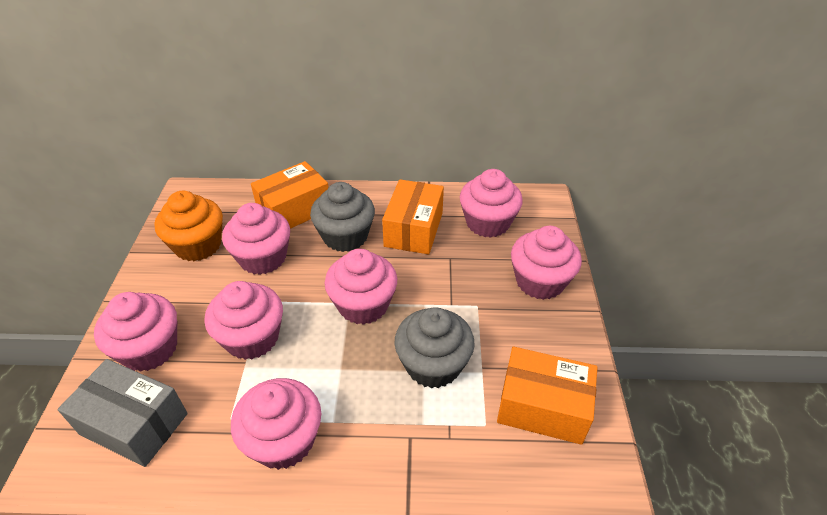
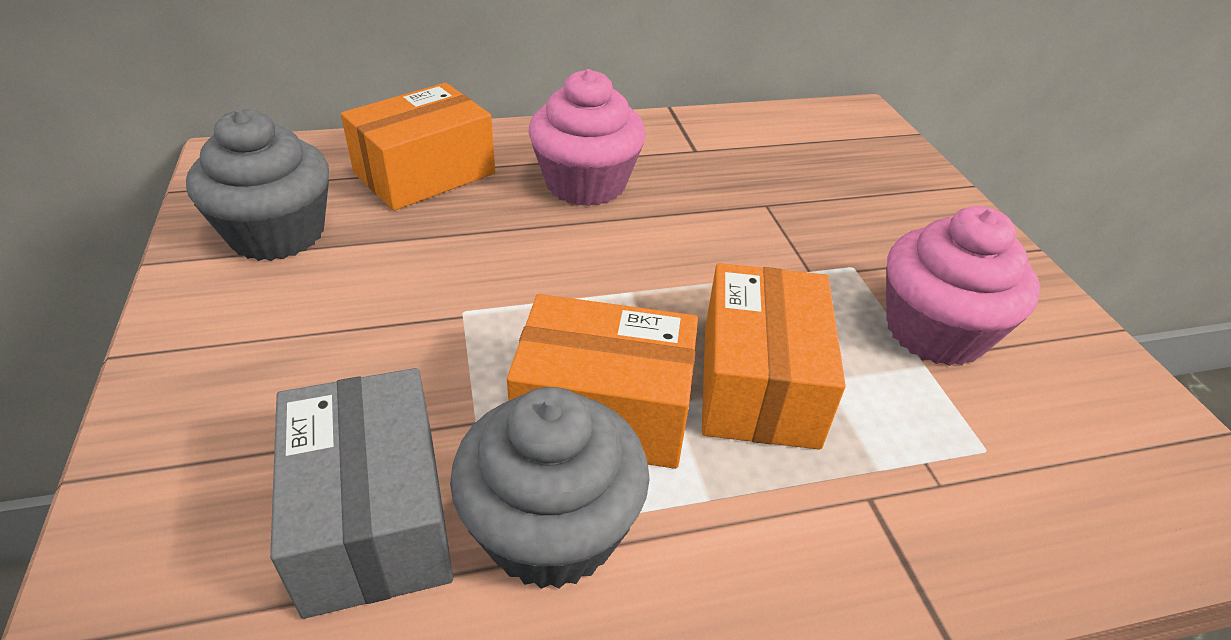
orange cupcake: 1 -> 0
pink cupcake: 7 -> 2

